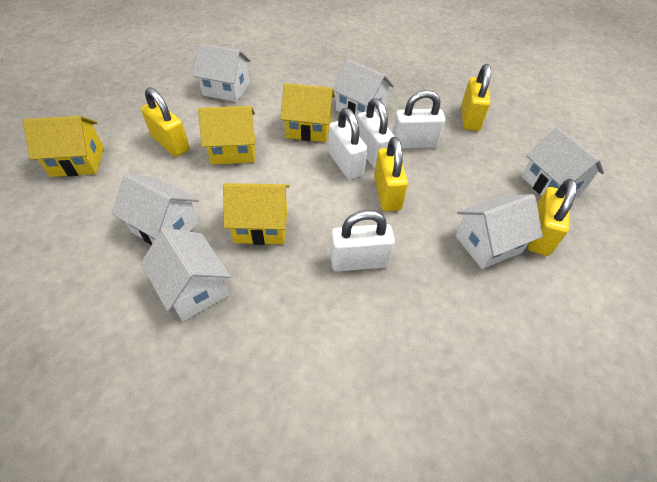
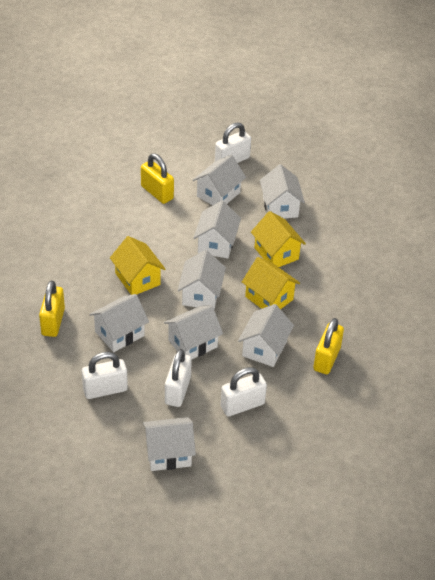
white house: 6 -> 8
yellow house: 4 -> 3
yellow padlock: 4 -> 3

